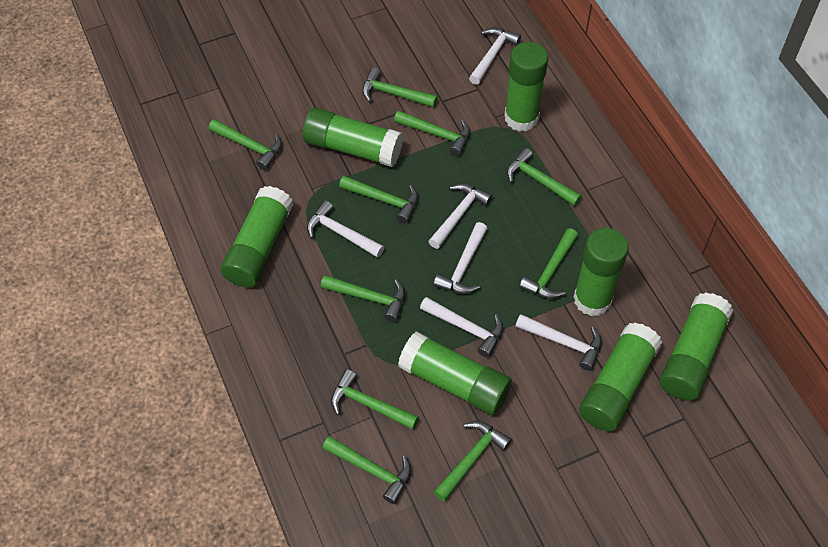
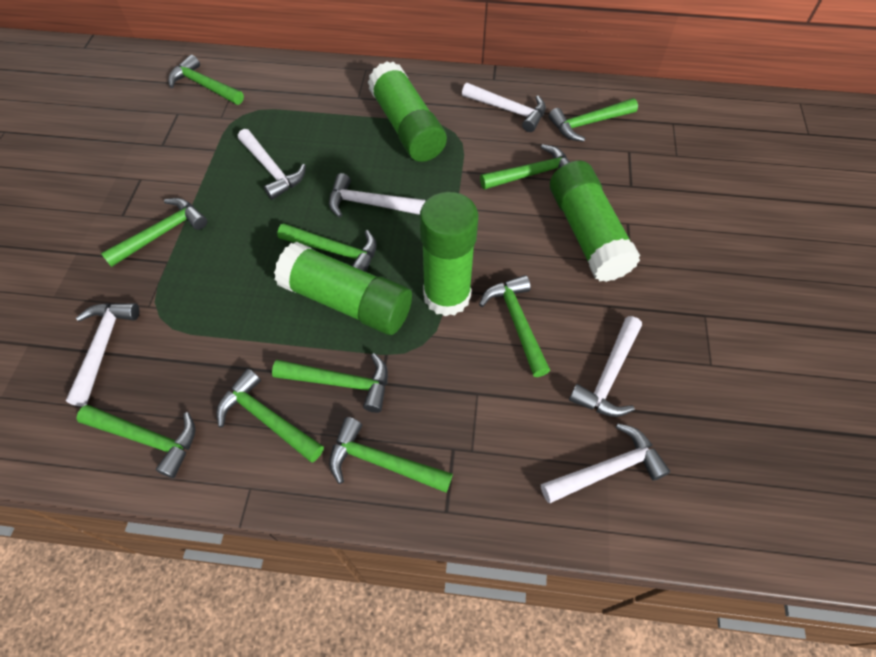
green glue stick: 7 -> 4

